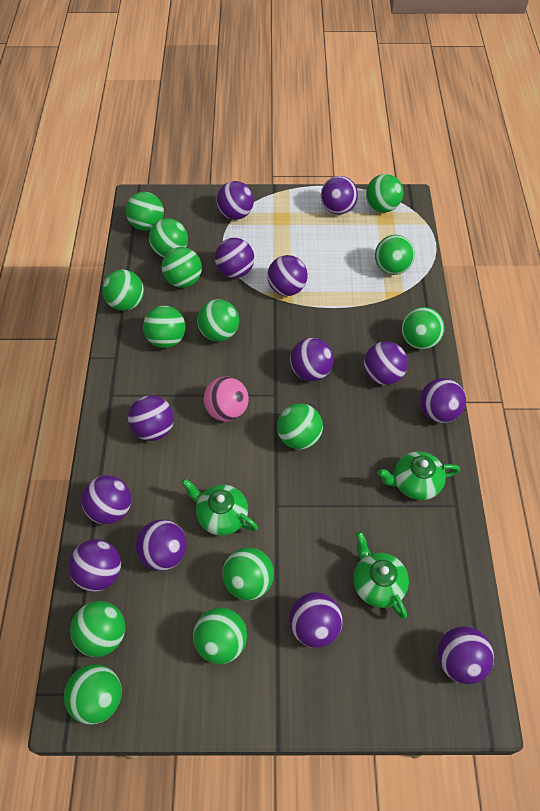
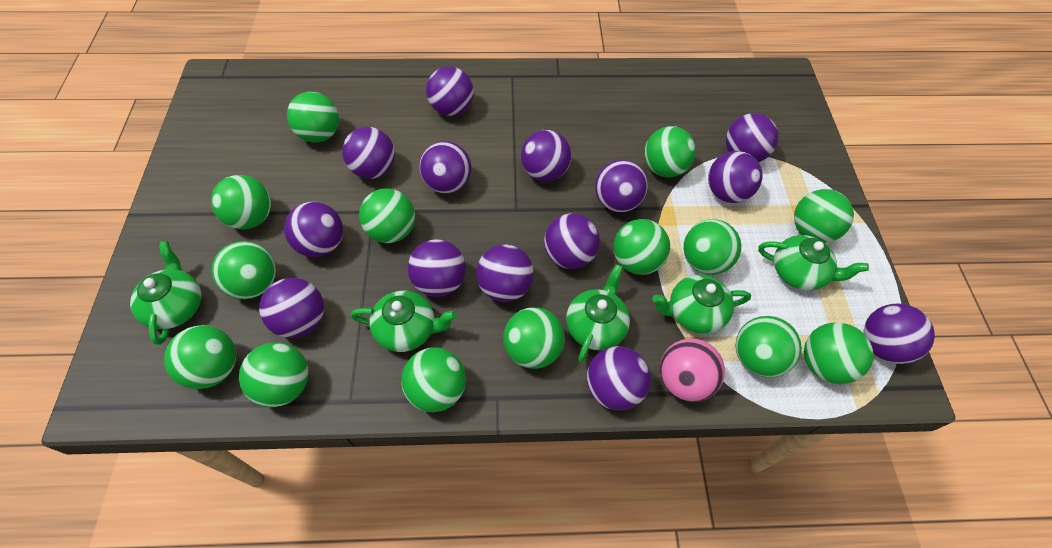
green teapot: 3 -> 5
purple ball: 13 -> 14

